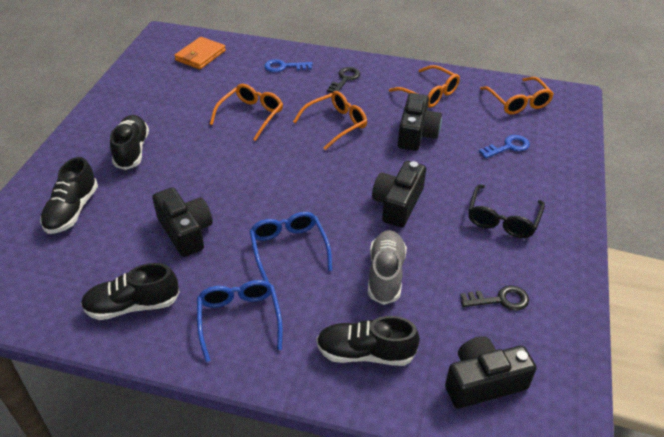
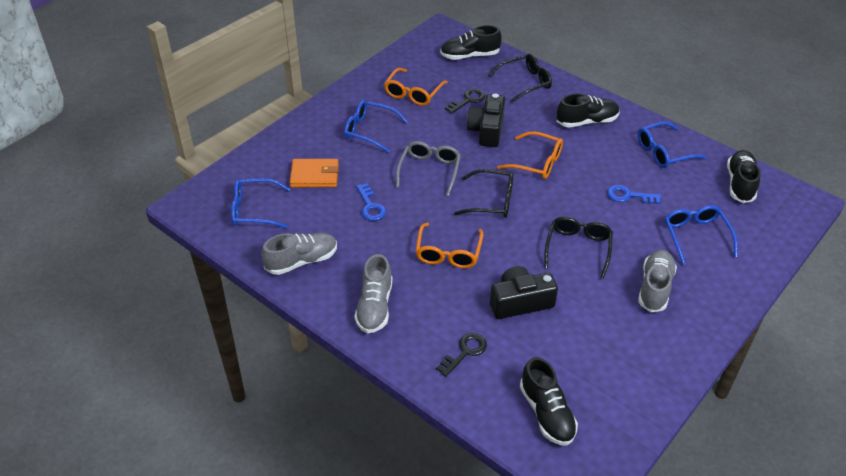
black camera: 4 -> 2
black glasses: 1 -> 3
blue glasses: 2 -> 4
grey glasses: 0 -> 1
grey shoe: 1 -> 3
orange glasses: 4 -> 3

